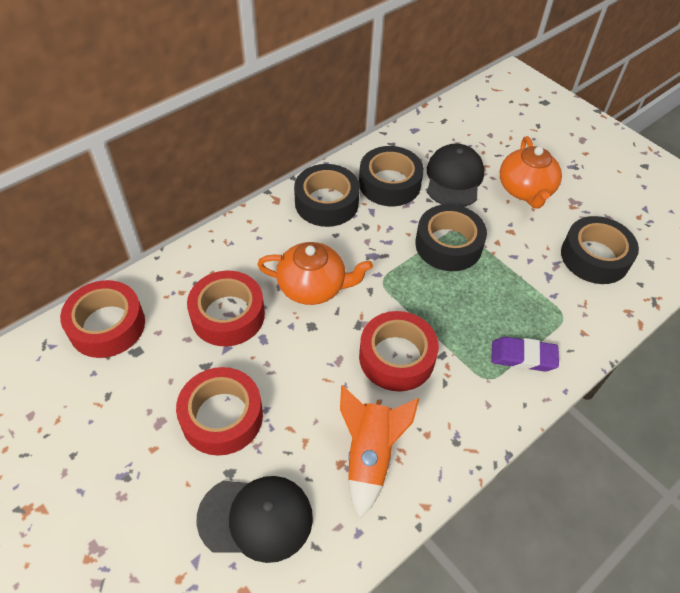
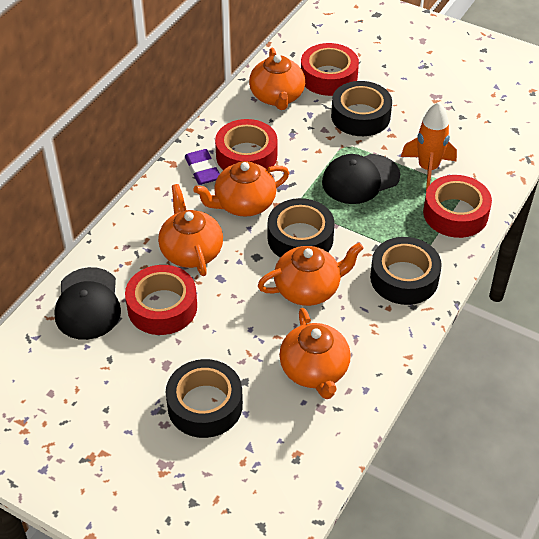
orange teapot: 2 -> 5

